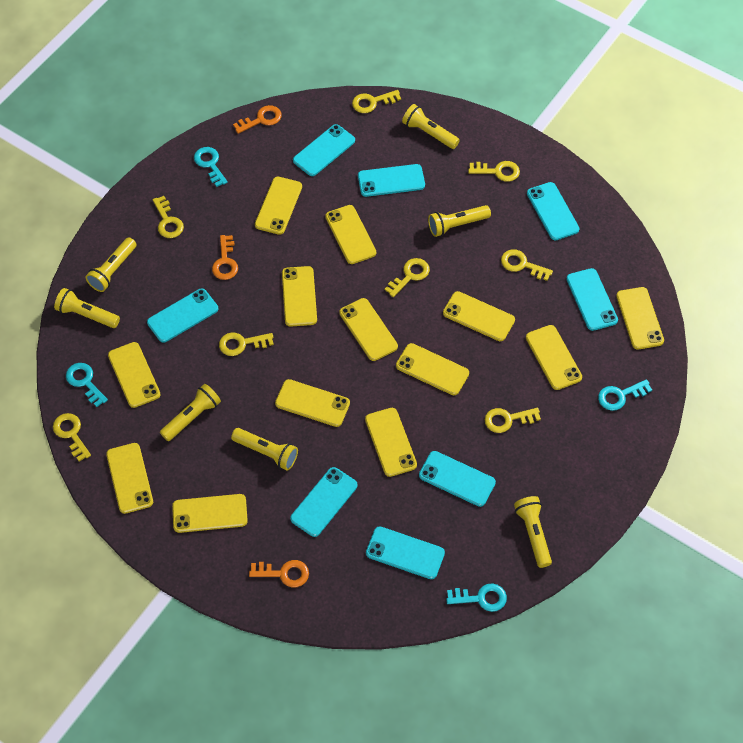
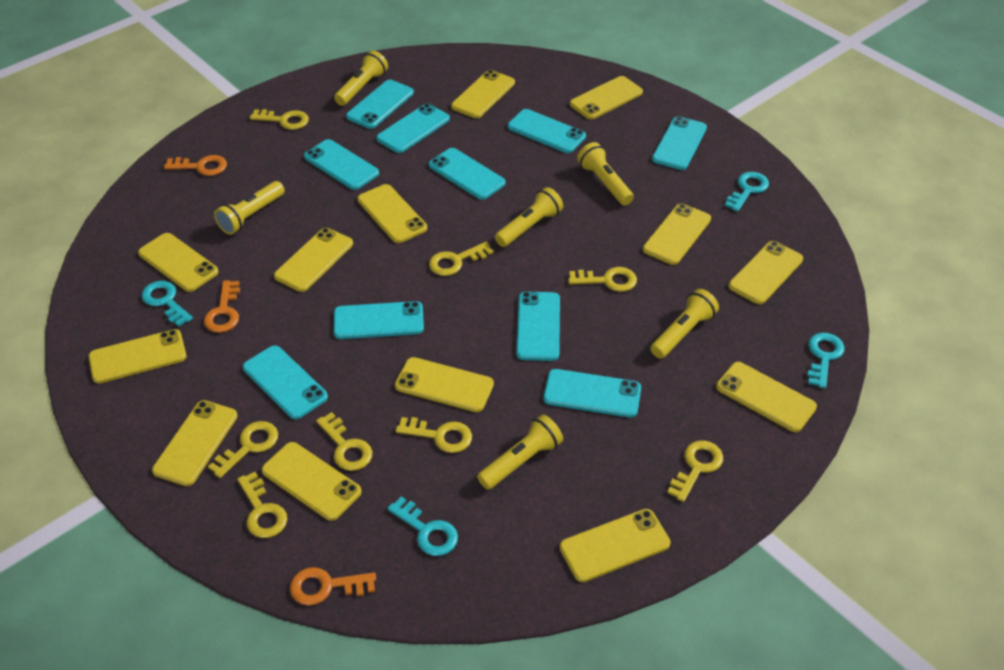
turquoise phone: 8 -> 10
yellow flashlight: 7 -> 6

